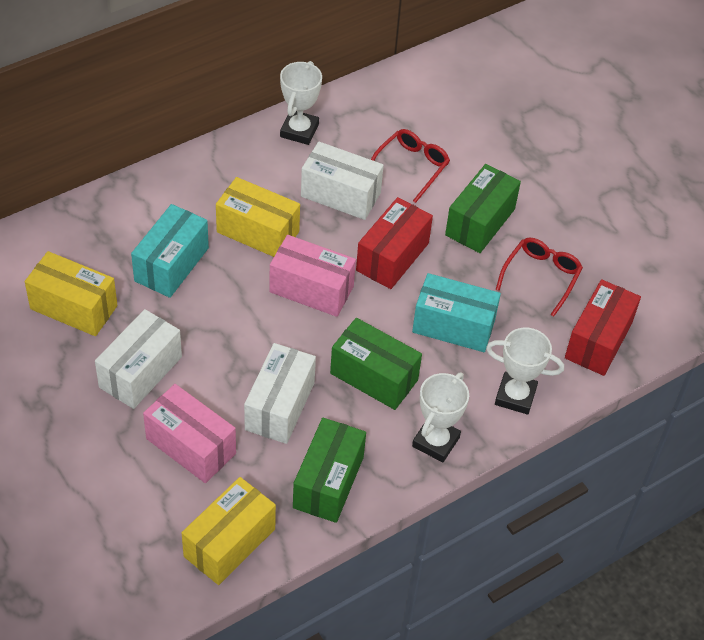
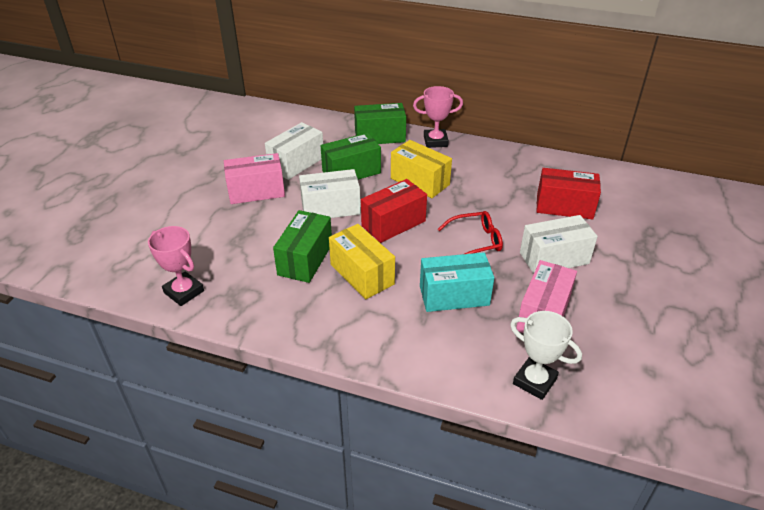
pink trophy: 0 -> 2
red glasses: 2 -> 1
turquoise box: 2 -> 1
white trophy: 3 -> 1
yellow box: 3 -> 2

